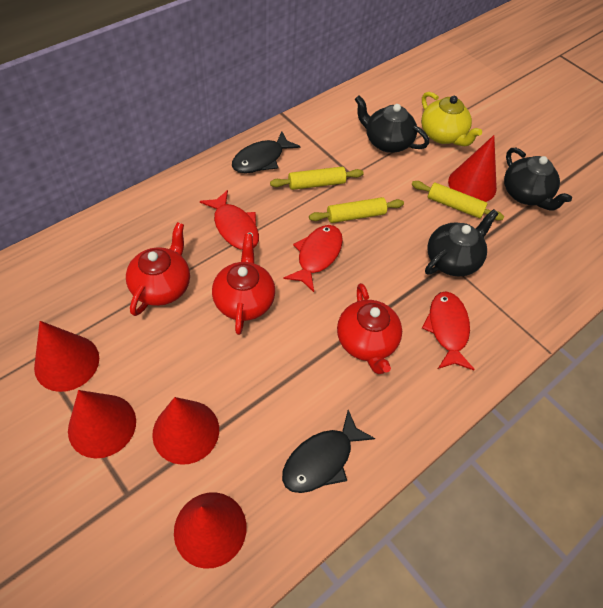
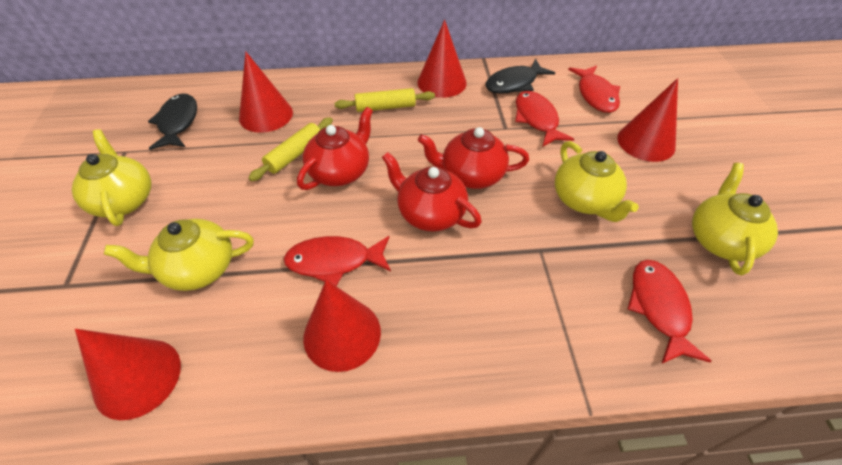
black teapot: 3 -> 0
red fish: 3 -> 4
yellow rolling pin: 3 -> 2
yellow teapot: 1 -> 4

